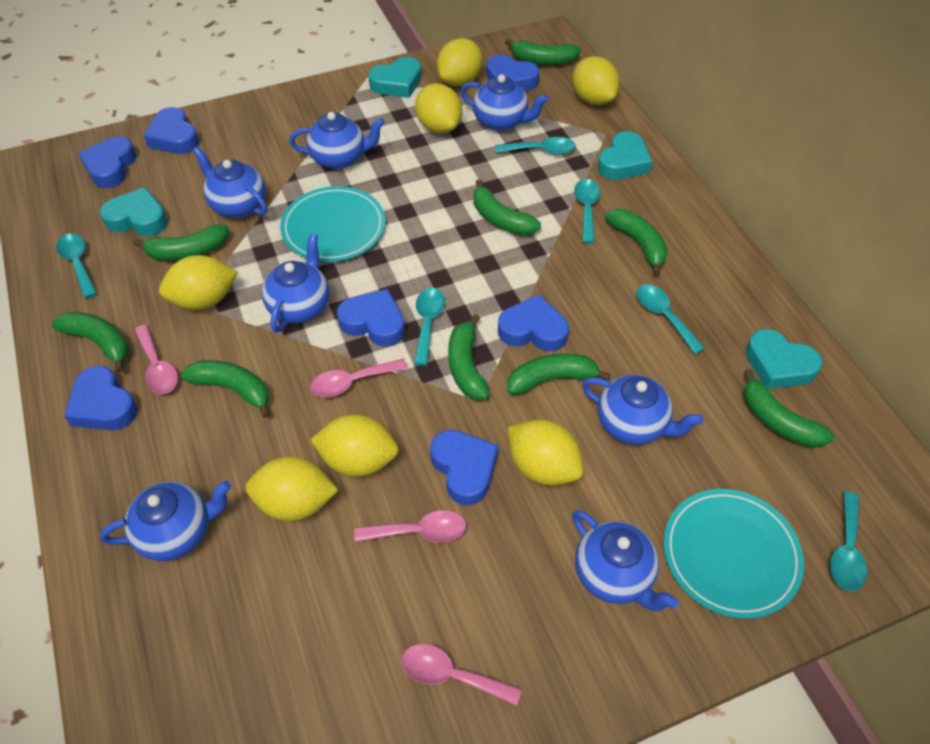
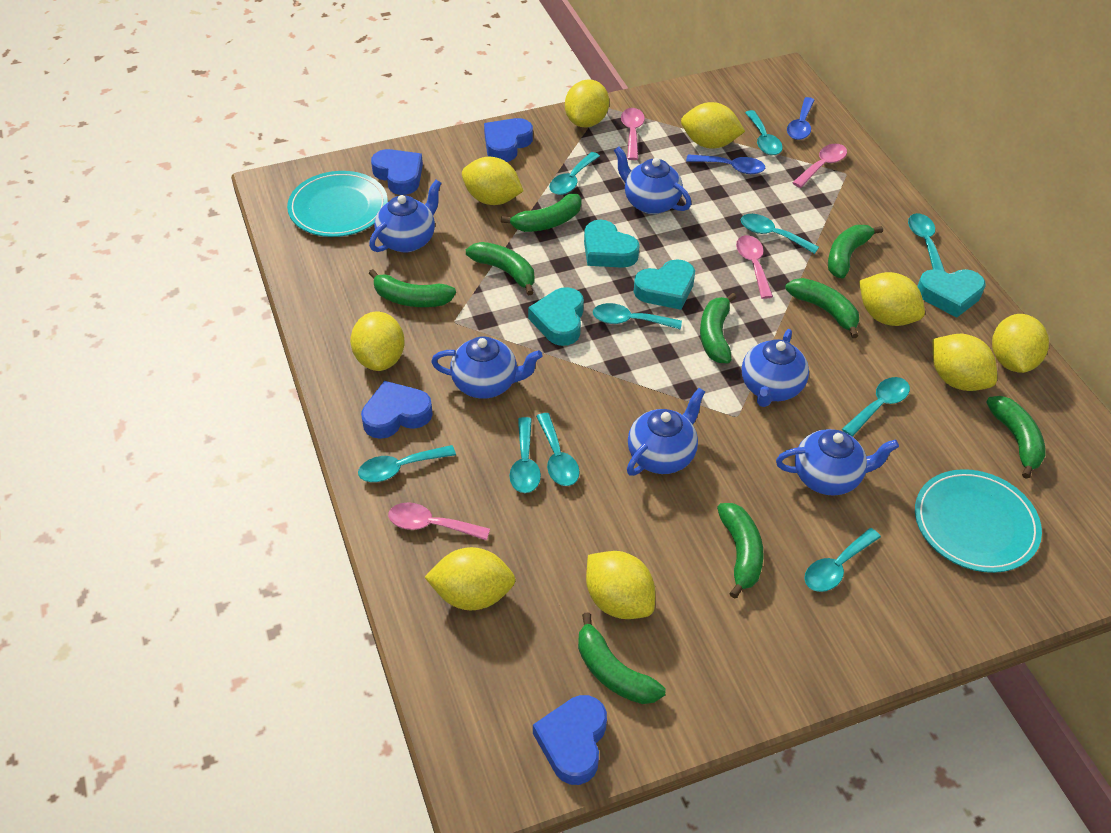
blue heart: 7 -> 4
blue spoon: 0 -> 2
blue teapot: 7 -> 6
turquoise spoon: 6 -> 10
yellow lemon: 7 -> 9

